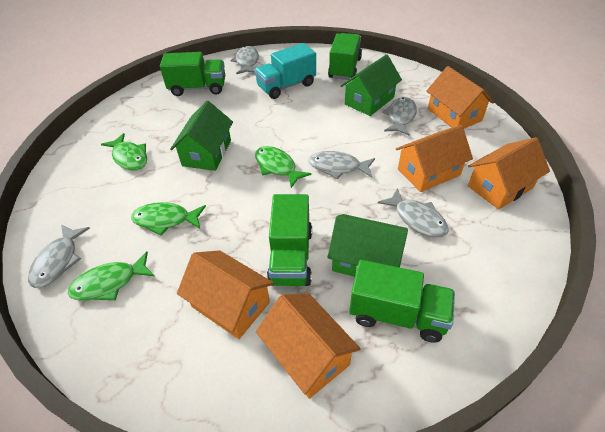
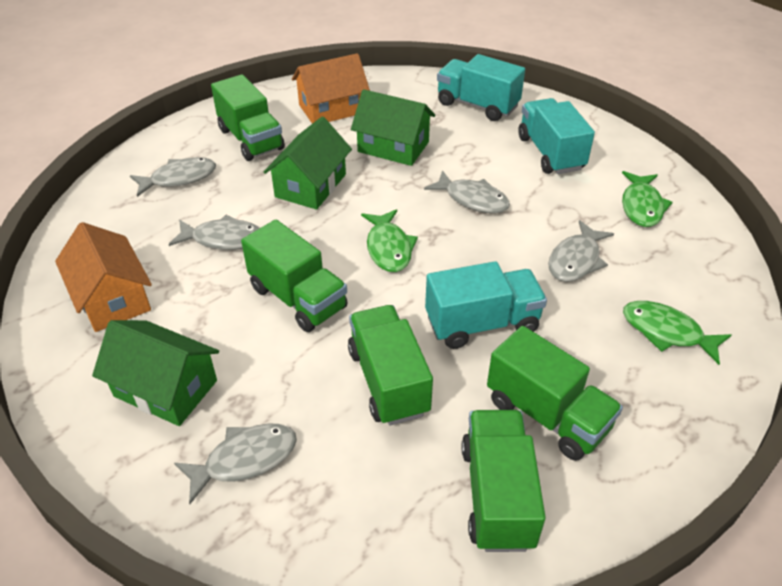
green fish: 4 -> 3
green truck: 4 -> 5
orange house: 5 -> 2
turquoise truck: 1 -> 3

